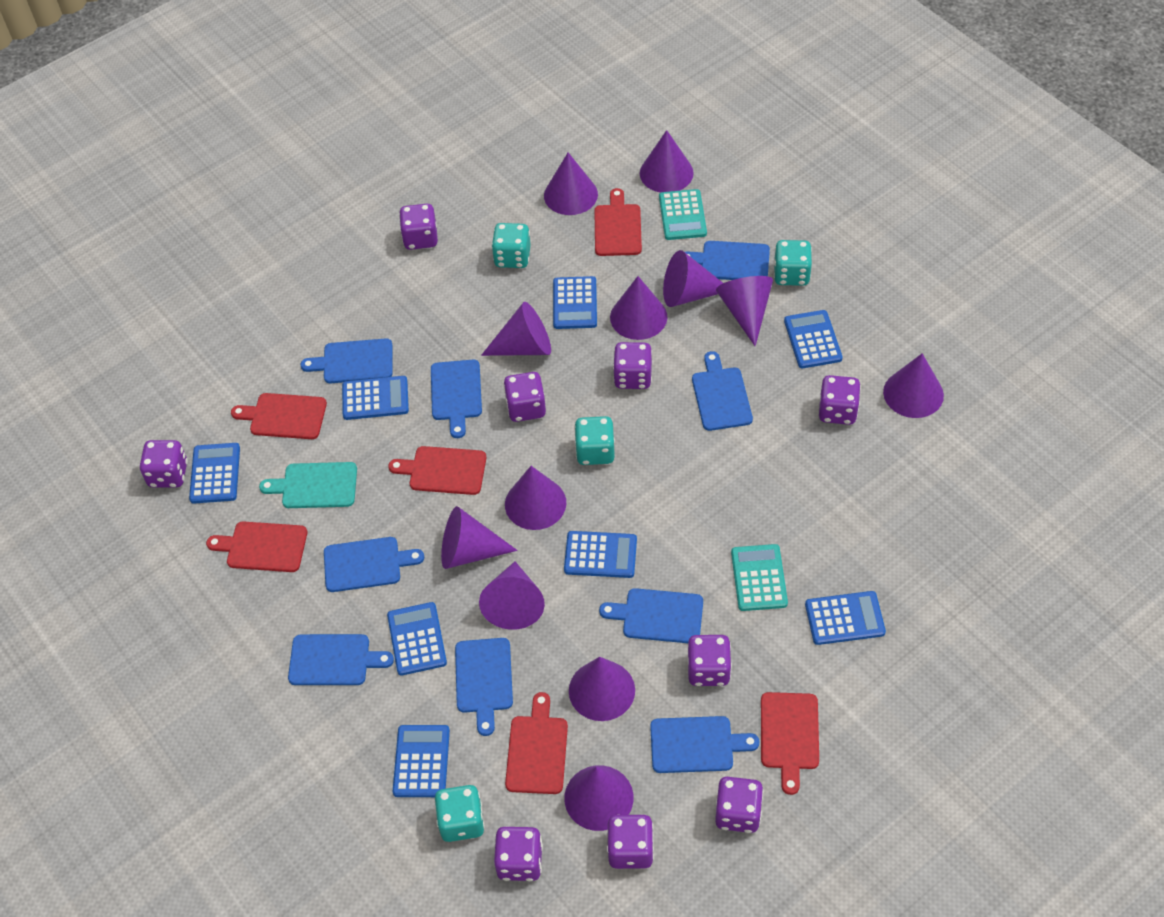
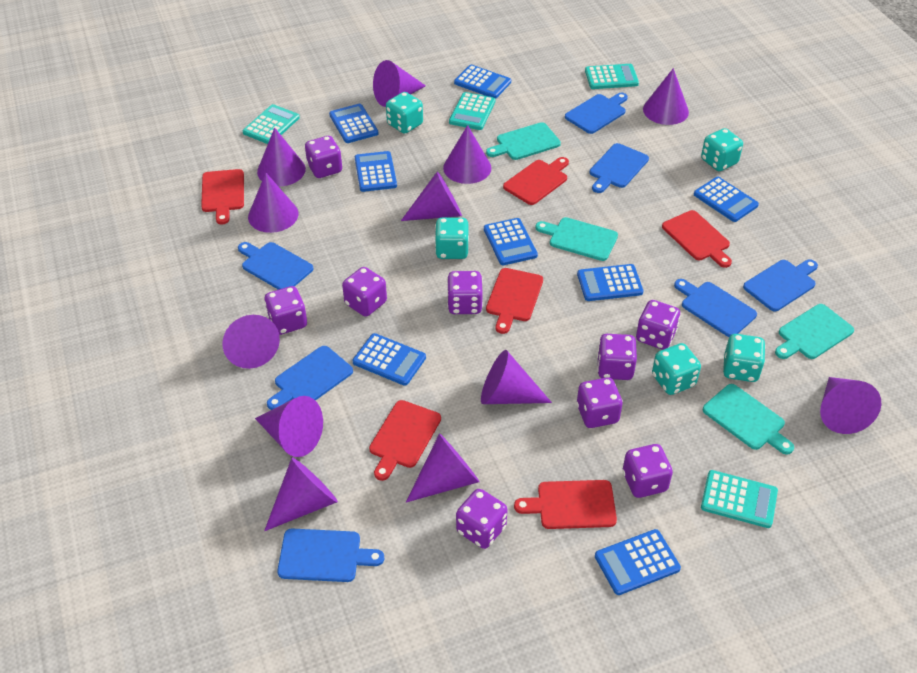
blue cutting board: 9 -> 7
turquoise calculator: 2 -> 4
turquoise cutting board: 1 -> 4
turquoise dice: 4 -> 5

